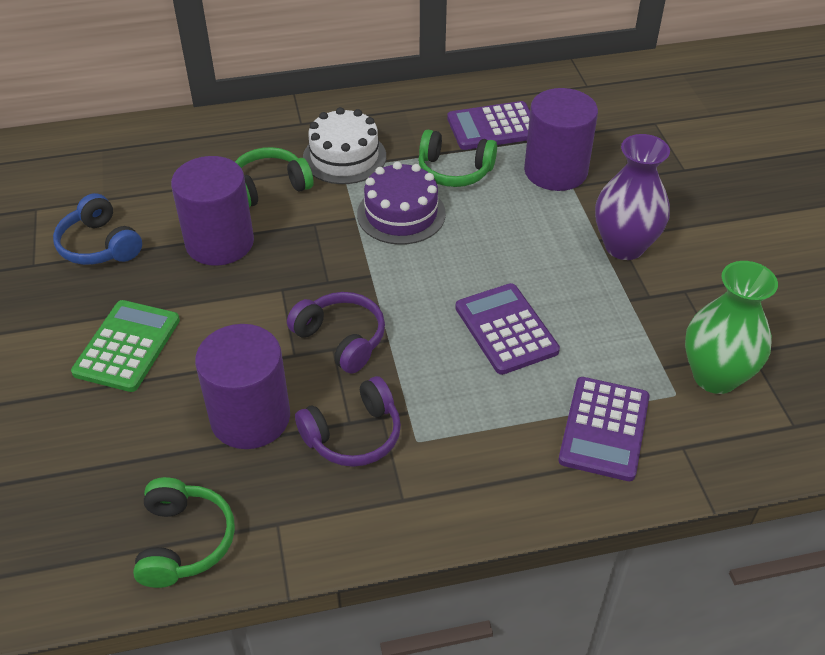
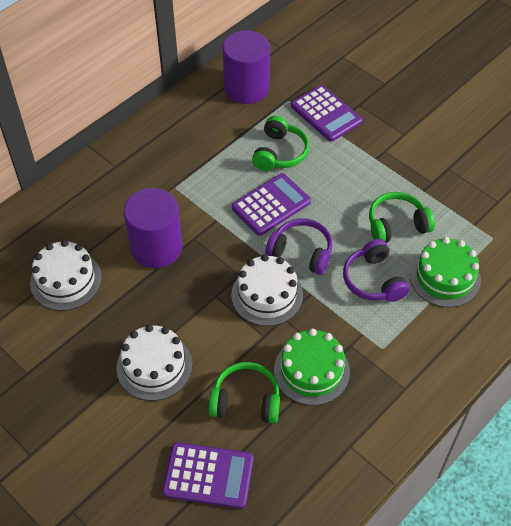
blue headphones: 1 -> 0
green cake: 0 -> 2
green calculator: 1 -> 0
green vase: 1 -> 0
purple cake: 1 -> 0
purple cylinder: 3 -> 2
purple vase: 1 -> 0
white cake: 1 -> 3

